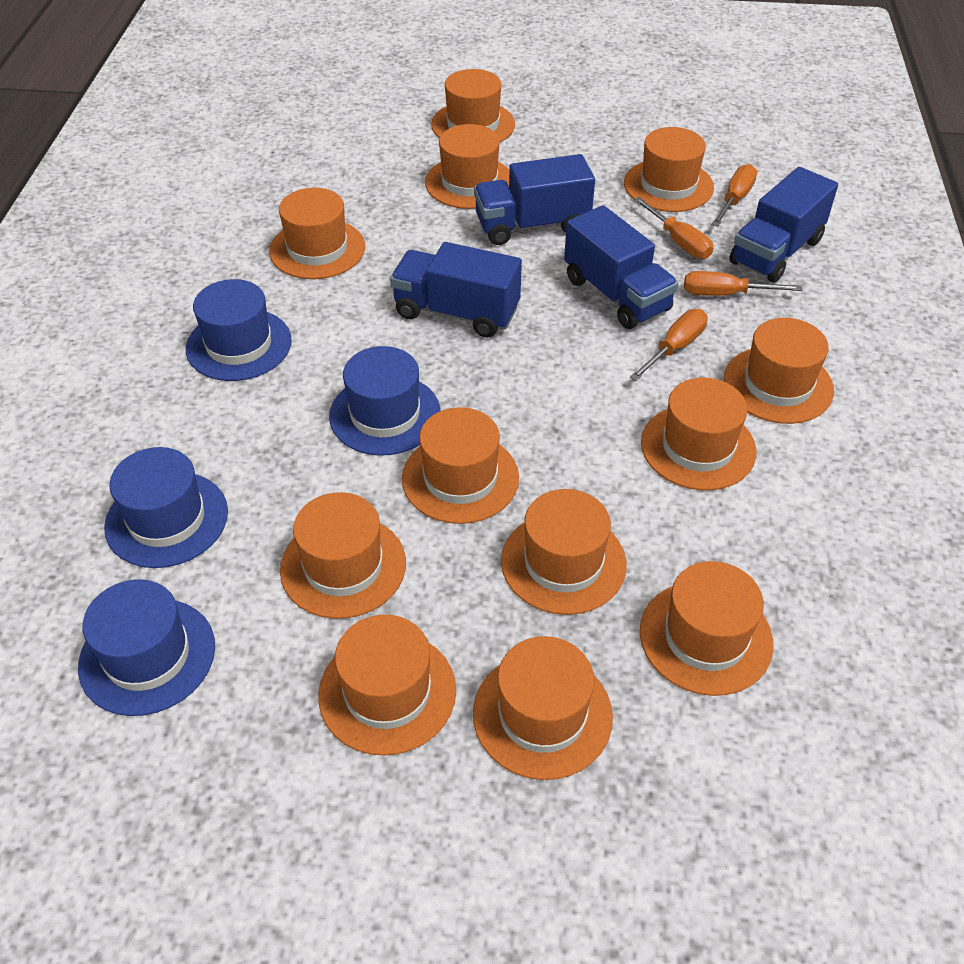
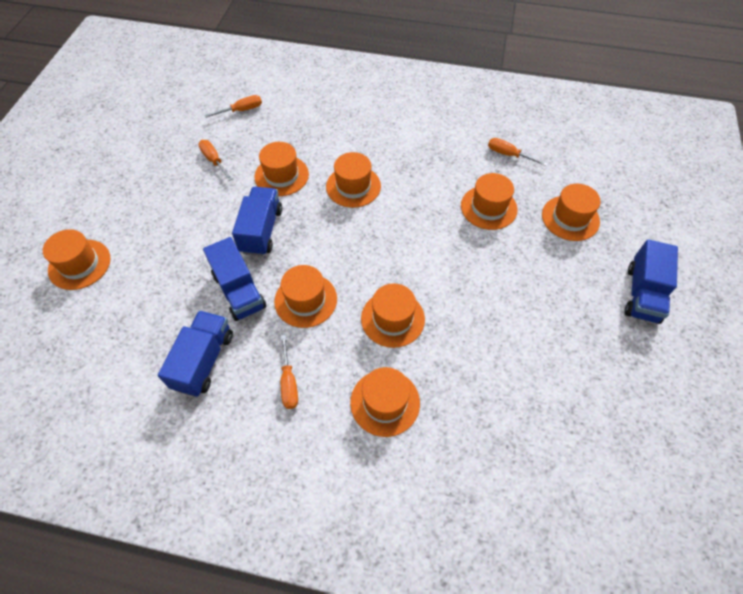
blue hat: 4 -> 0
orange hat: 12 -> 8

